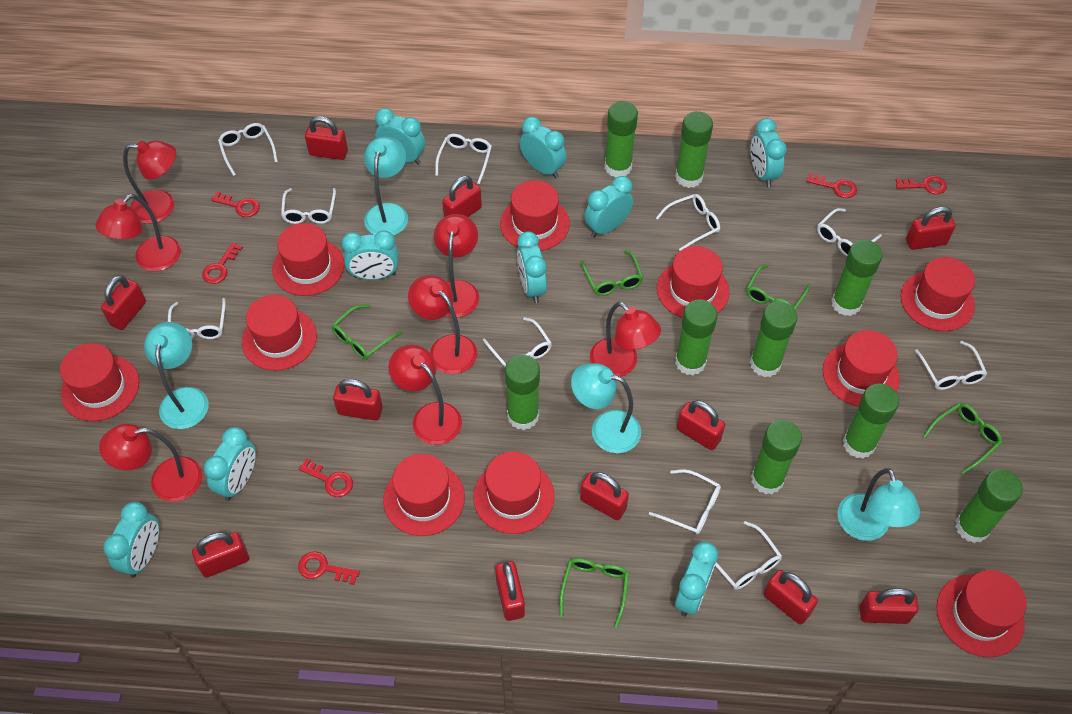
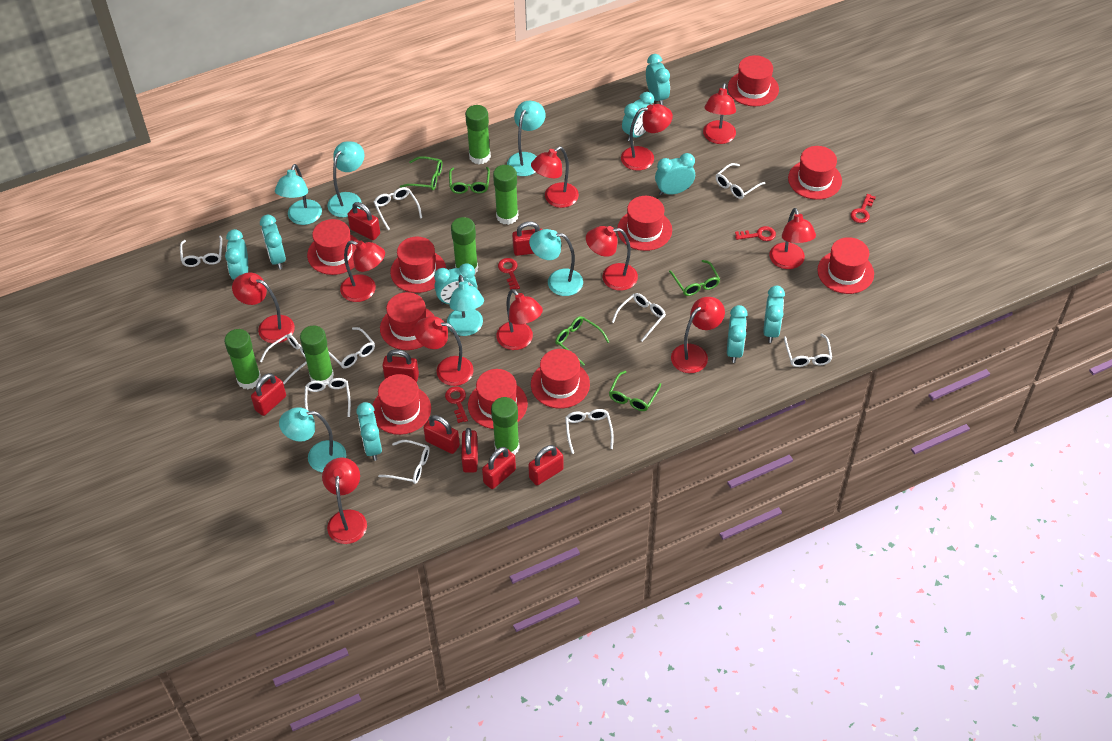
green glue stick: 9 -> 6
red key: 6 -> 4
red lamp: 7 -> 11
red padlock: 11 -> 8
turquoise lamp: 4 -> 6

